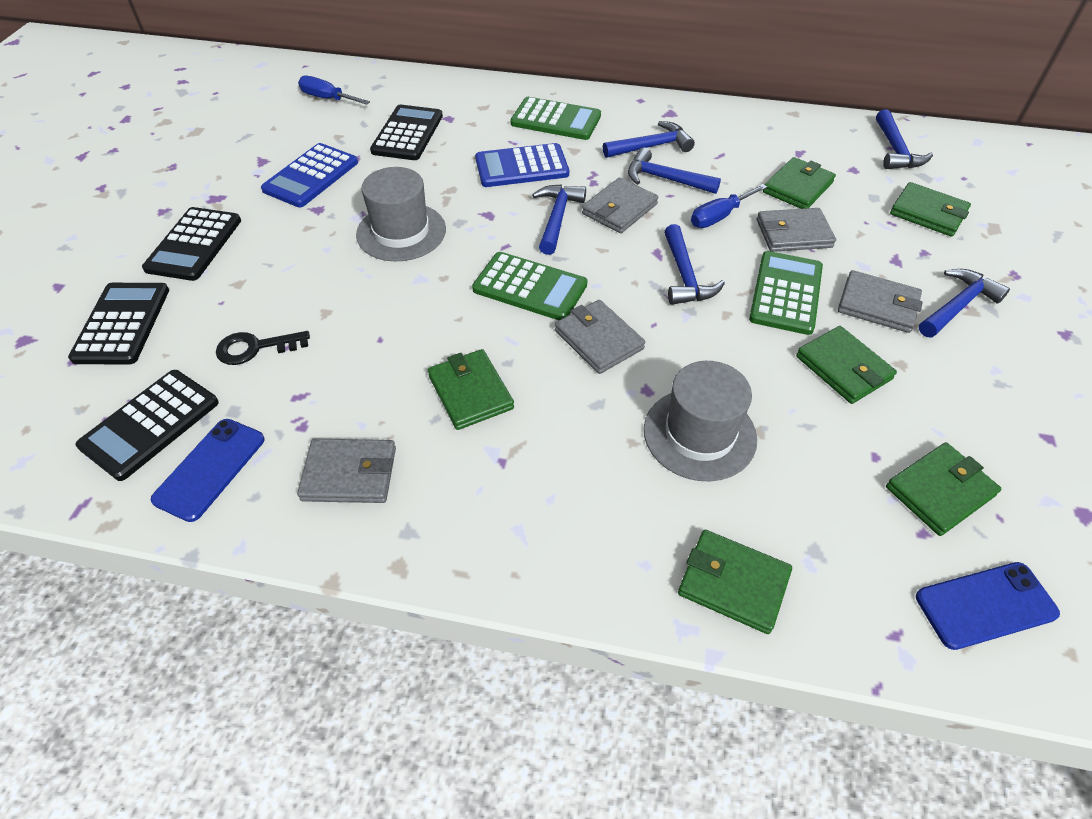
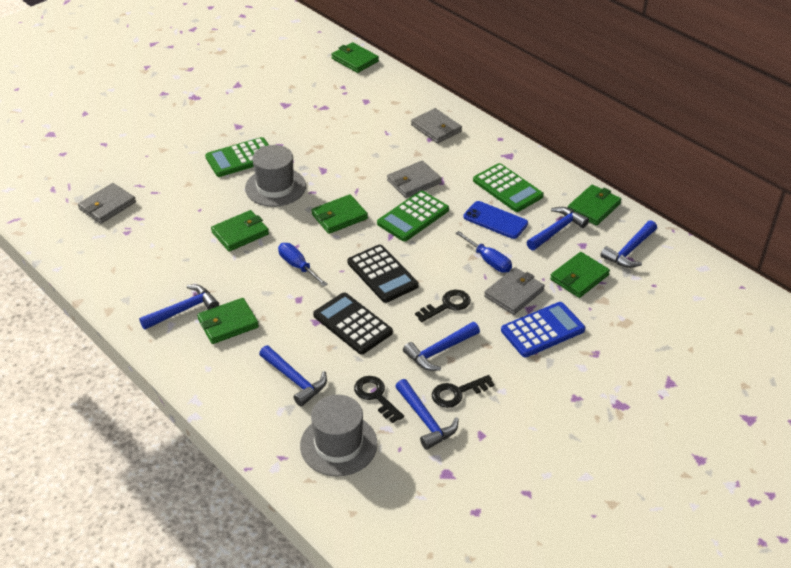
black calculator: 4 -> 2
black key: 1 -> 3
blue calculator: 2 -> 1
blue phone: 2 -> 1
grey wallet: 5 -> 4

